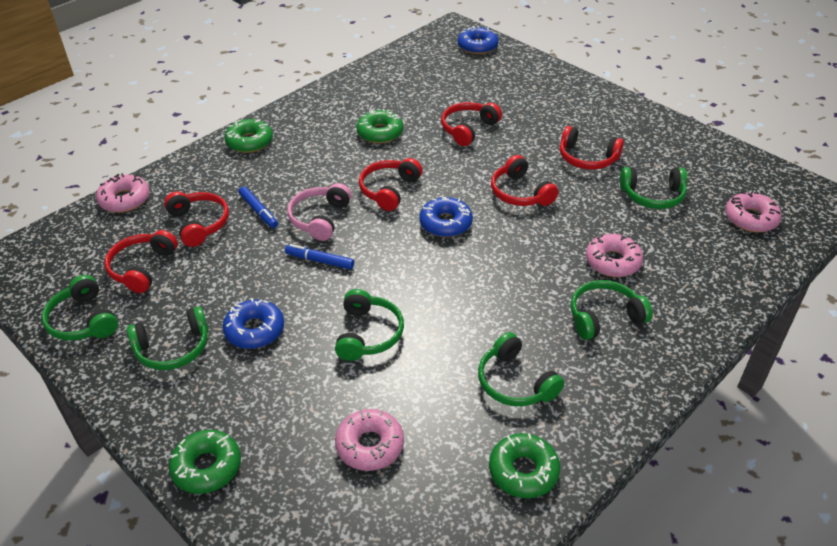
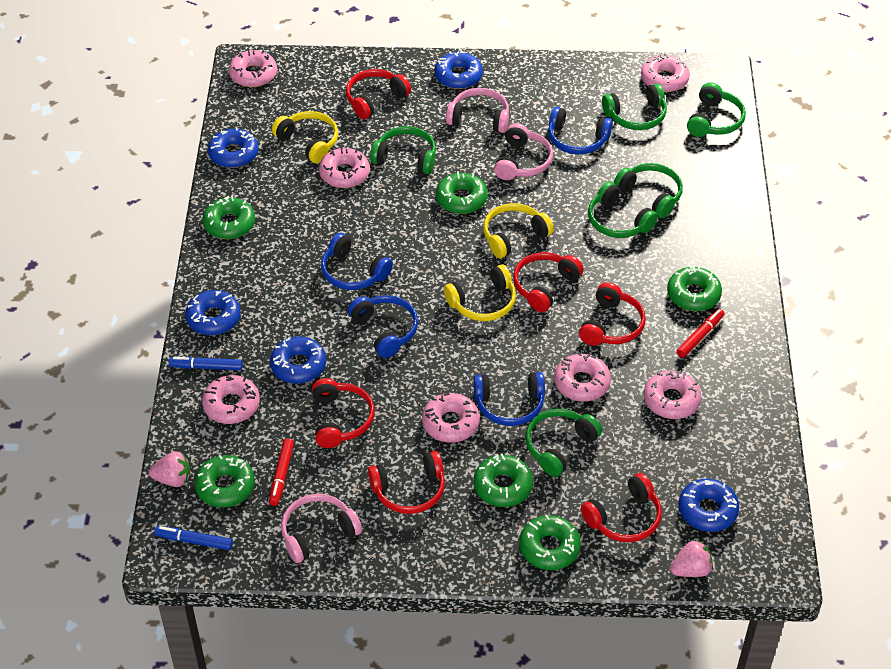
blue donut: 3 -> 5
blue headphones: 0 -> 4
green donut: 4 -> 6
pink donut: 4 -> 7
pink headphones: 1 -> 3
pink strawberry: 0 -> 2
red marker: 0 -> 2
yellow headphones: 0 -> 3

